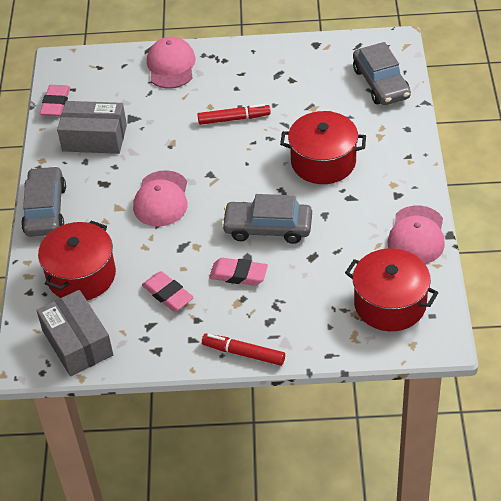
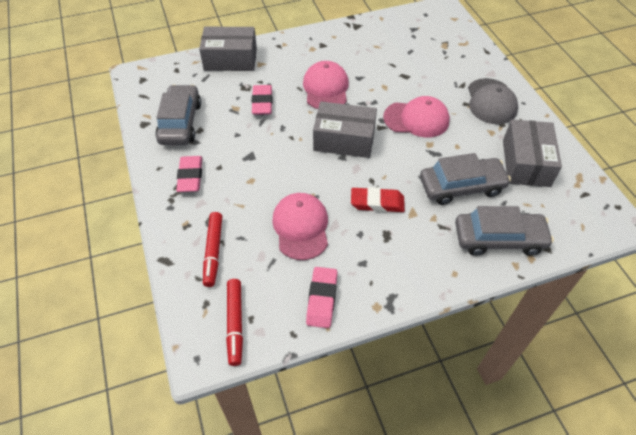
grey box: 2 -> 3
grey cap: 0 -> 1
red eraser: 0 -> 1
red pot: 3 -> 0

